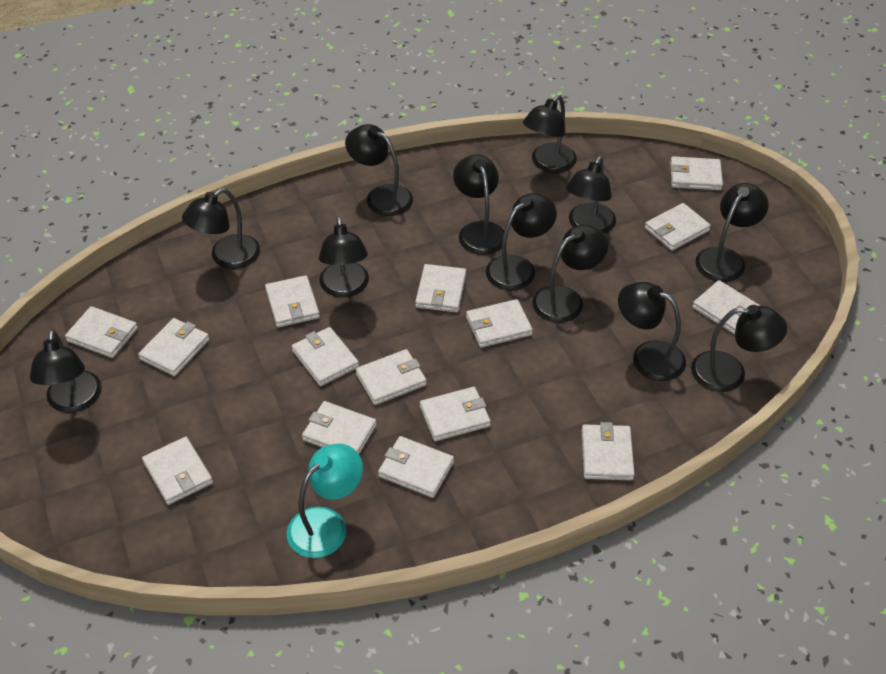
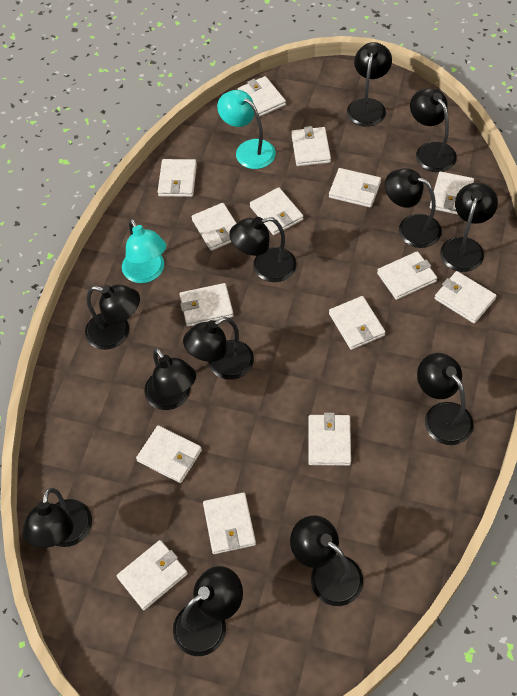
turquoise lamp: 1 -> 2

